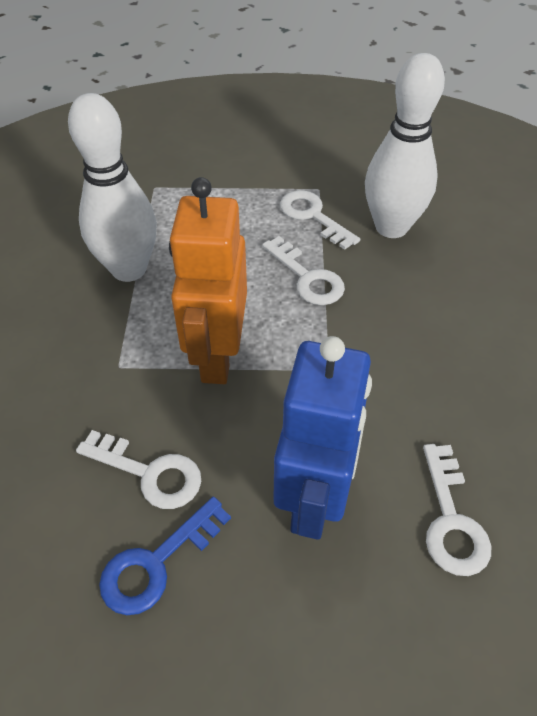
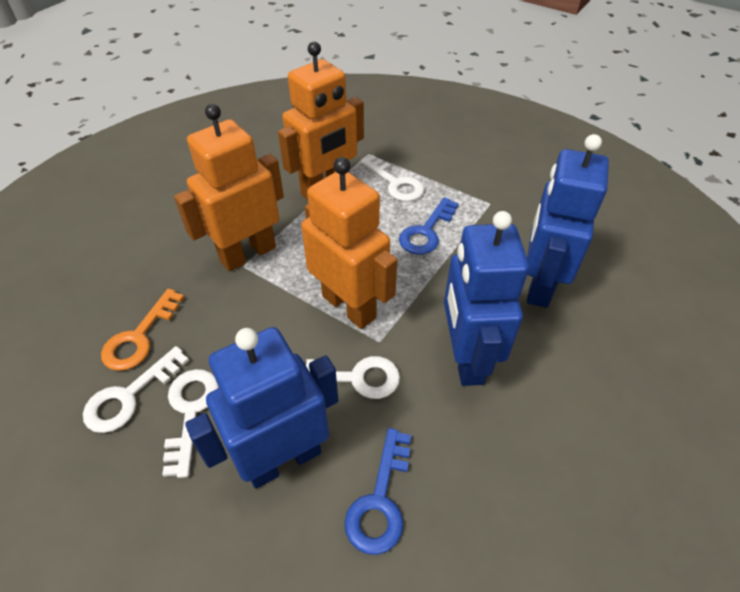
blue key: 1 -> 2
blue robot: 1 -> 3
orange key: 0 -> 1
orange robot: 1 -> 3
white bowling pin: 2 -> 0

